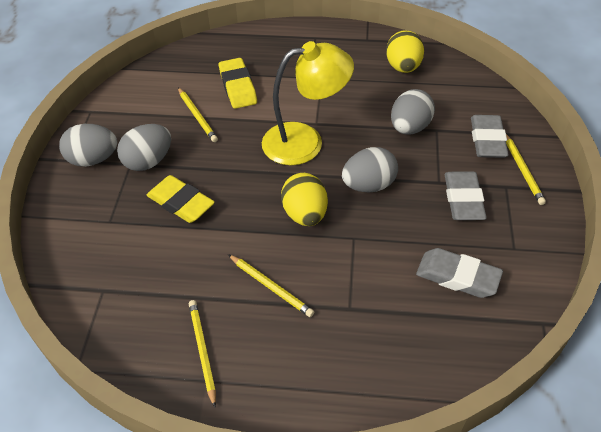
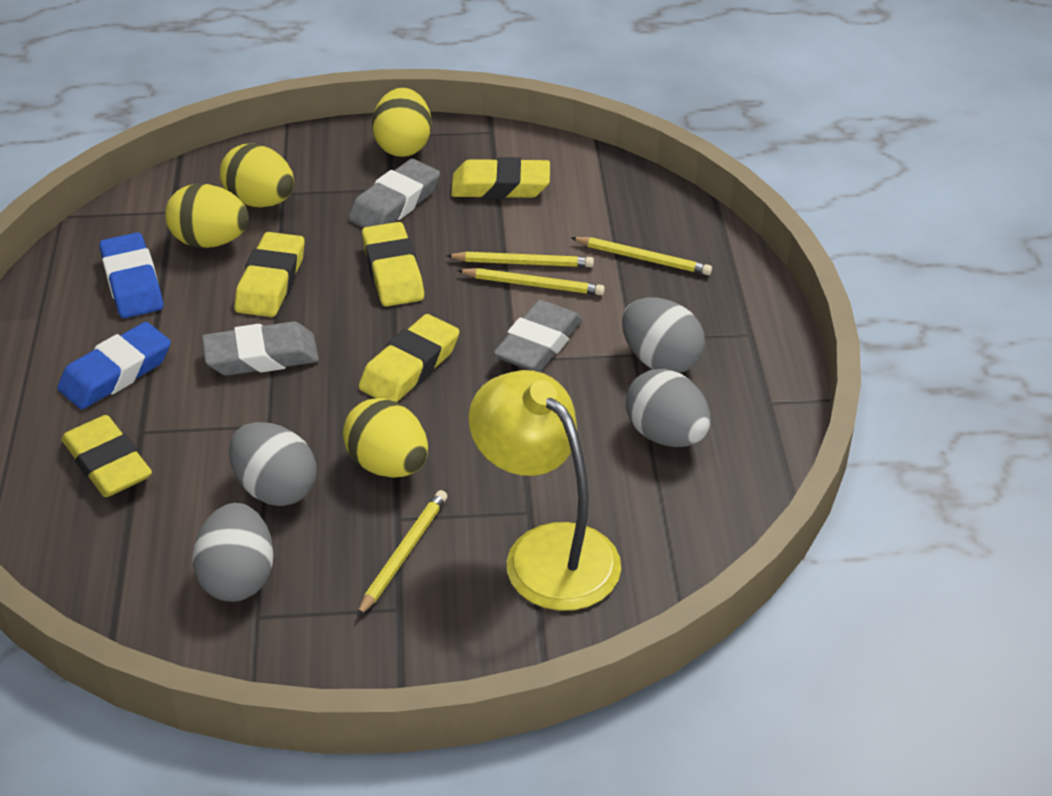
blue eraser: 0 -> 2
yellow egg: 2 -> 4
yellow eraser: 2 -> 5

